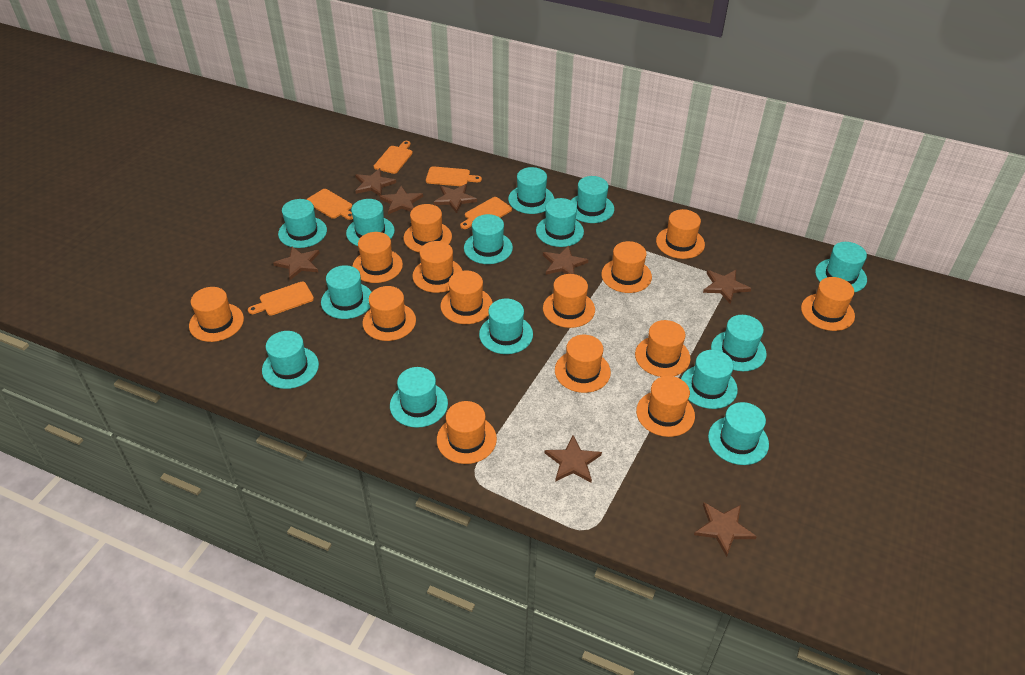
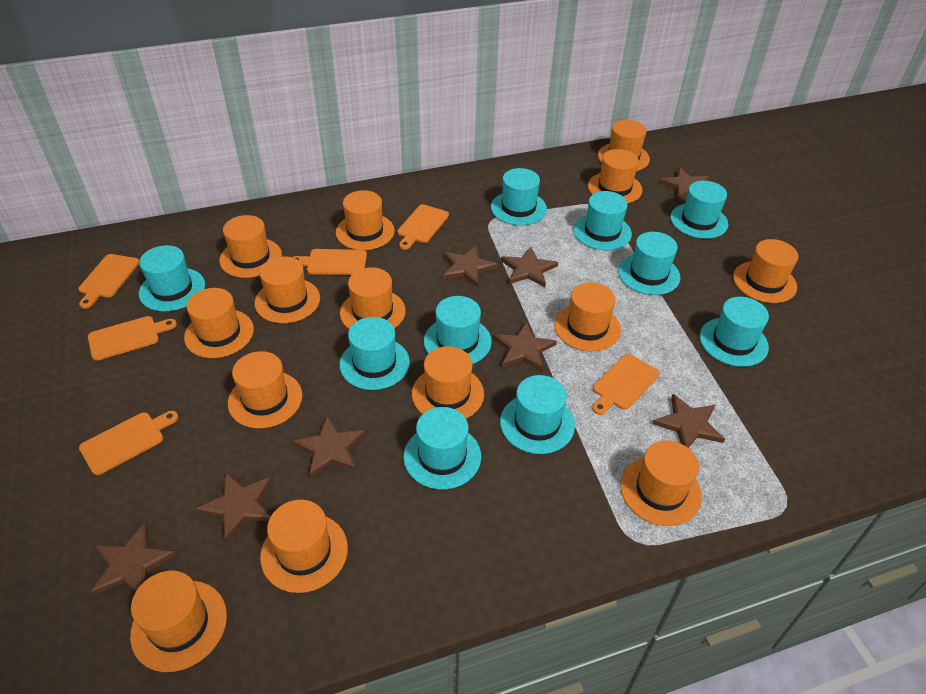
orange cutting board: 5 -> 6
turquoise hat: 14 -> 10

